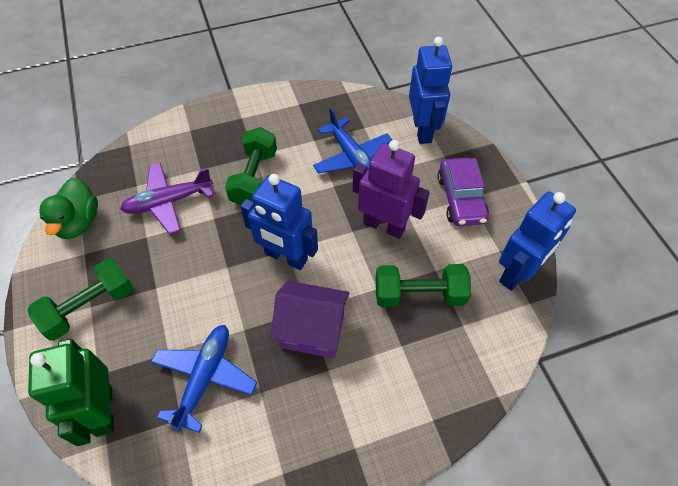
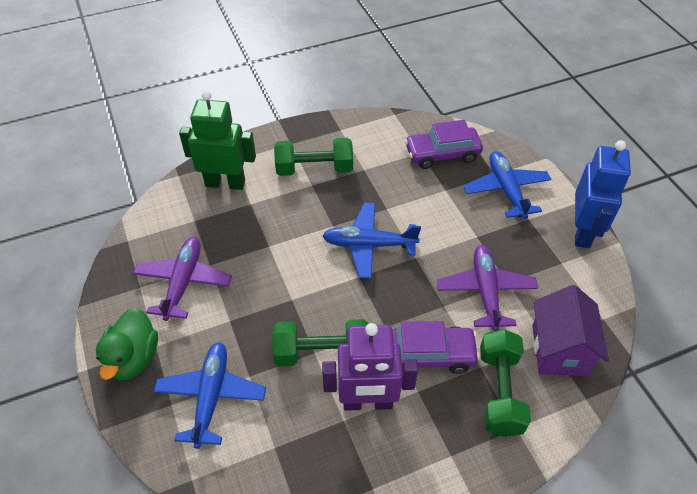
blue plane: 2 -> 3
blue robot: 3 -> 1
purple car: 1 -> 2
purple plane: 1 -> 2

